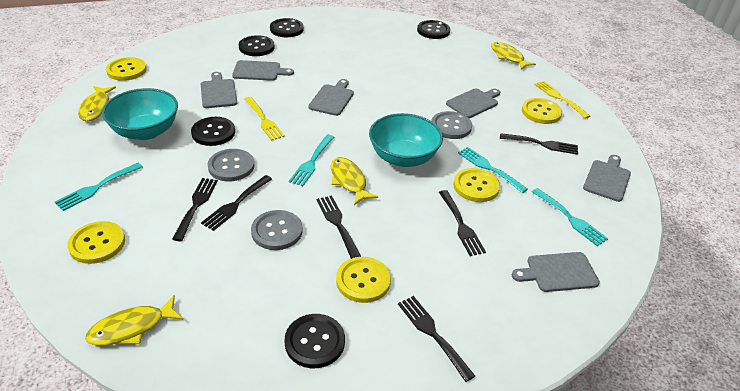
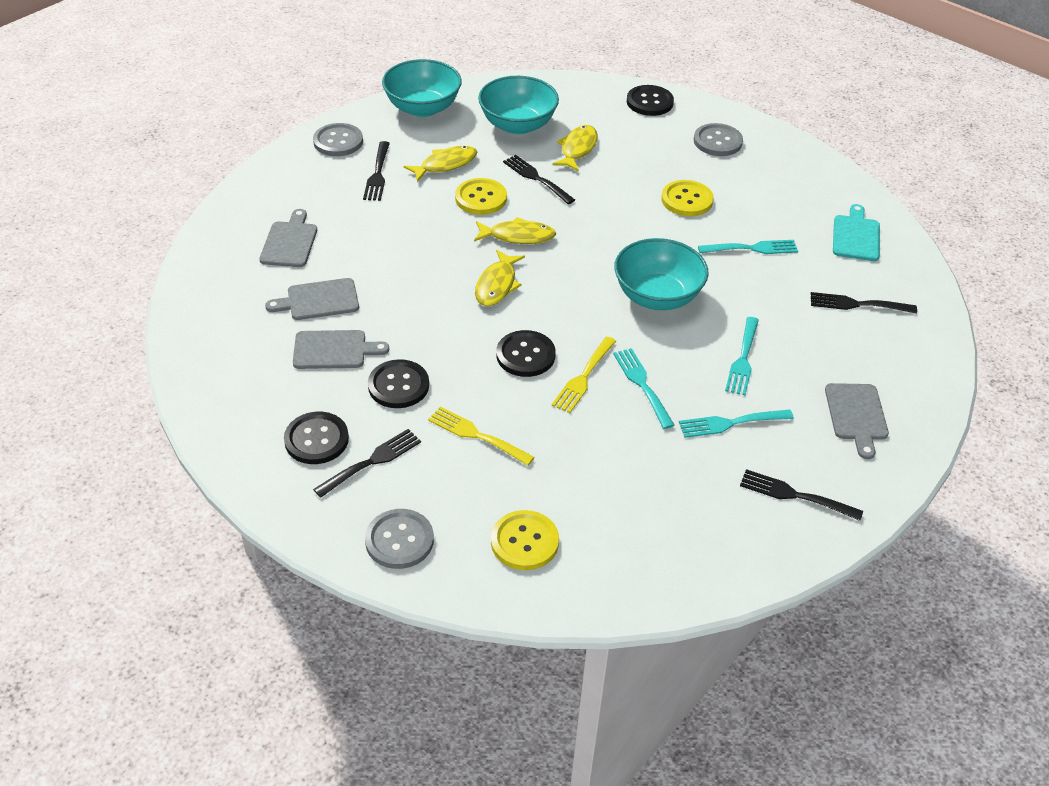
black button: 5 -> 4
black fork: 6 -> 5
grey cutting board: 6 -> 4
turquoise bowl: 2 -> 3
turquoise cutting board: 0 -> 1
yellow button: 5 -> 3

